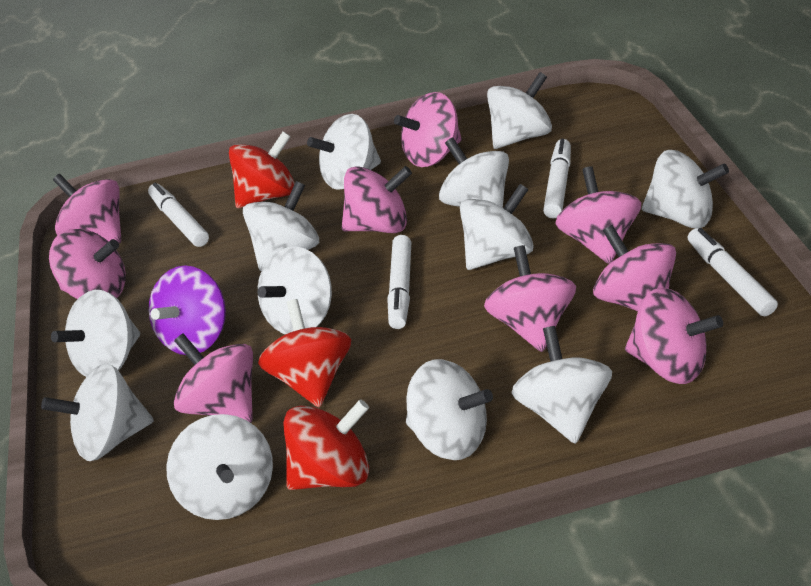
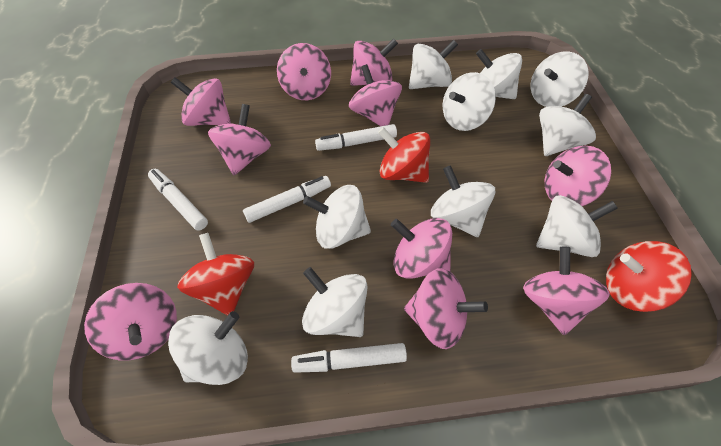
pink spinning top: 9 -> 10
purple spinning top: 1 -> 0
white spinning top: 12 -> 10

